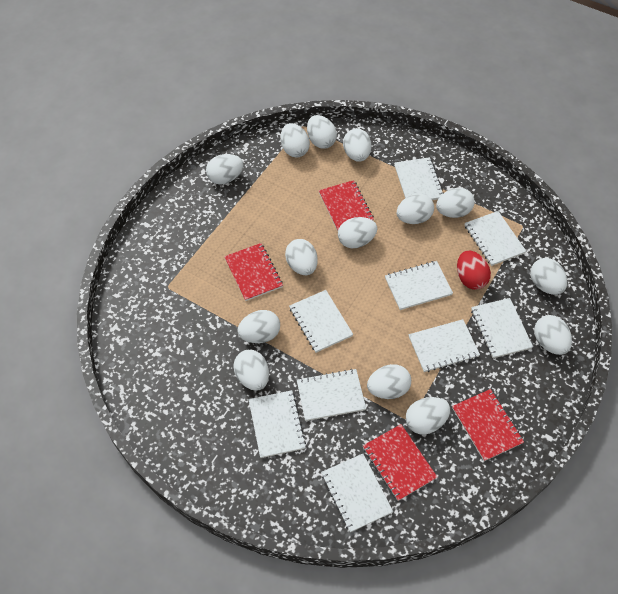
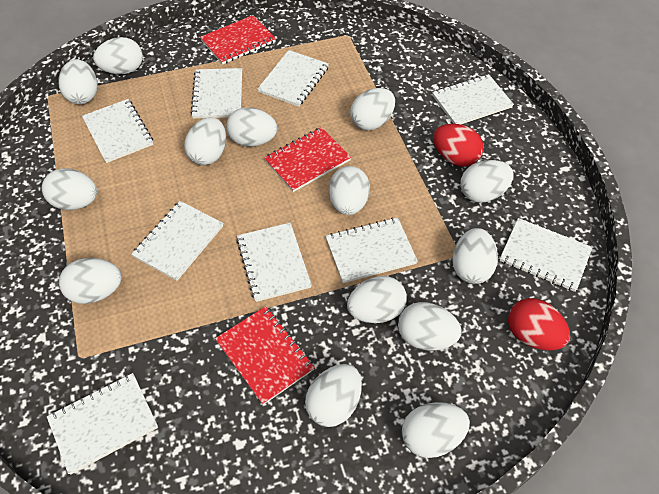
red egg: 1 -> 2
red notebook: 4 -> 3

